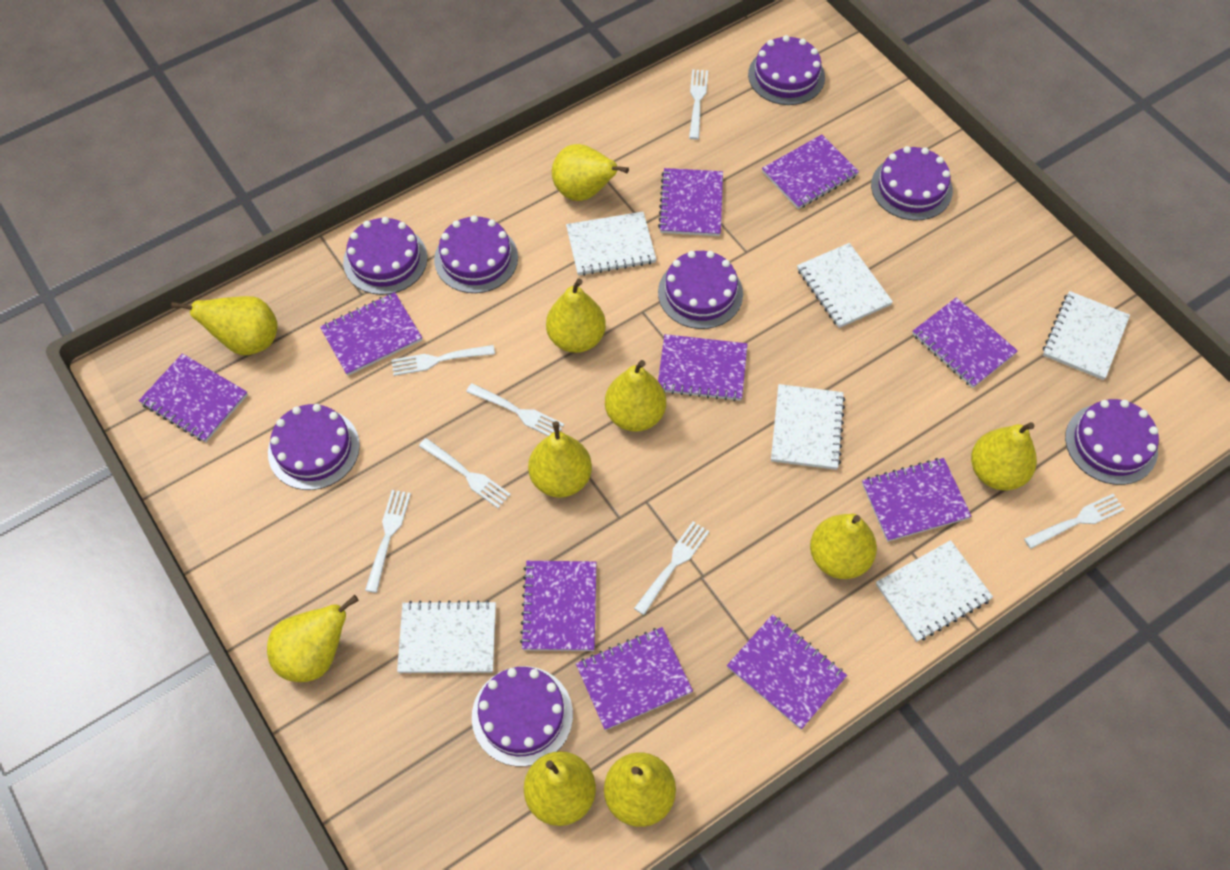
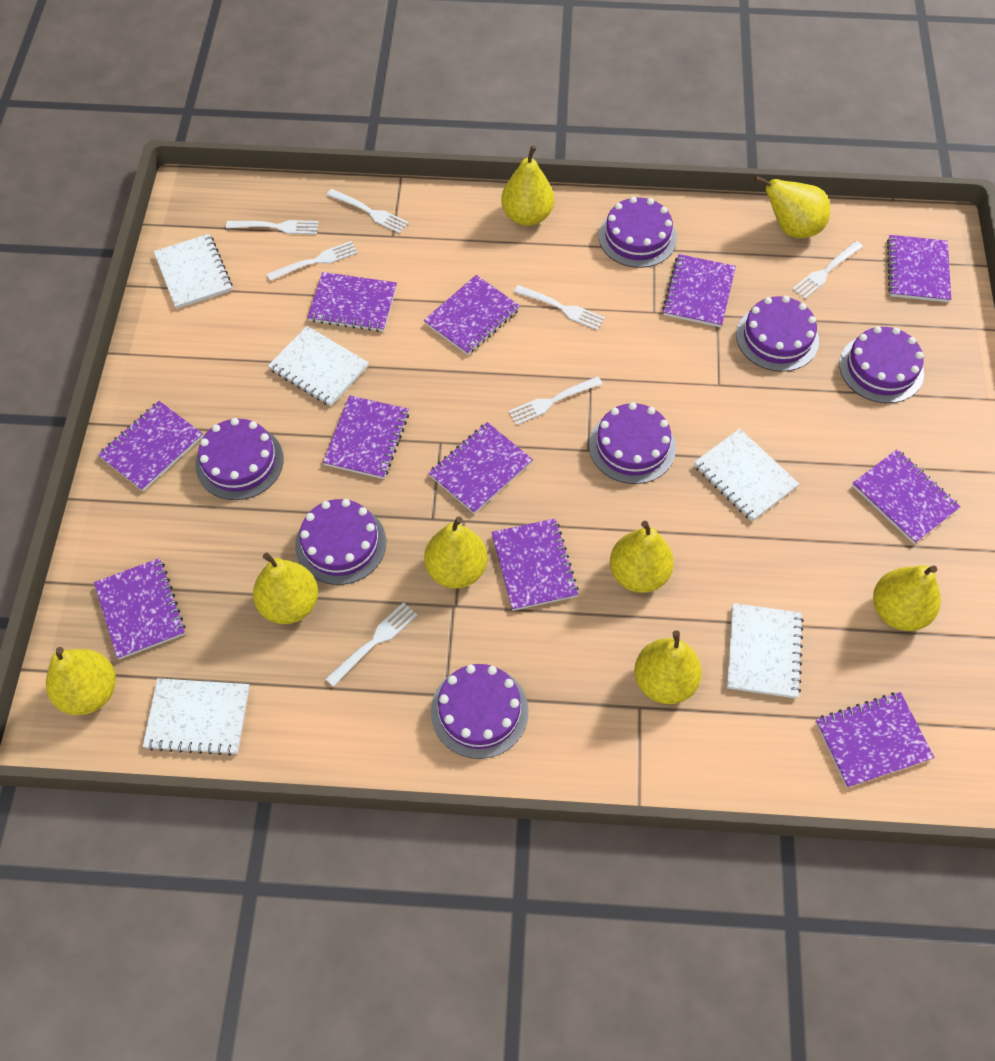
purple cake: 8 -> 7
purple notebook: 10 -> 11
white notebook: 6 -> 5
yellow pear: 10 -> 8

